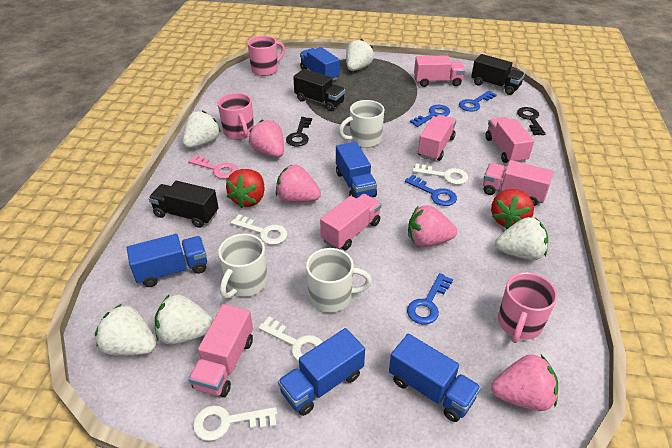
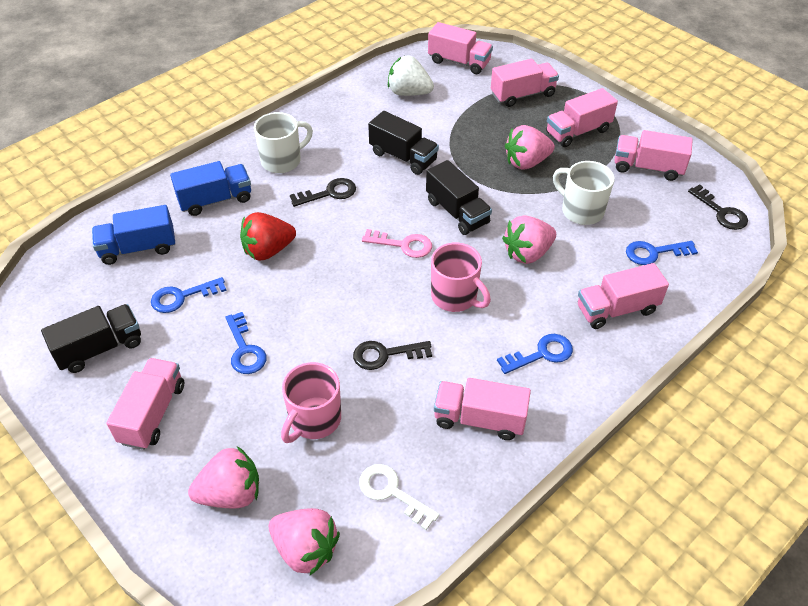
black key: 2 -> 3
blue truck: 5 -> 2
pink mug: 3 -> 2
pink truck: 6 -> 7
red strawberry: 2 -> 1
white key: 4 -> 1
white mug: 3 -> 2
white strawberry: 5 -> 1

